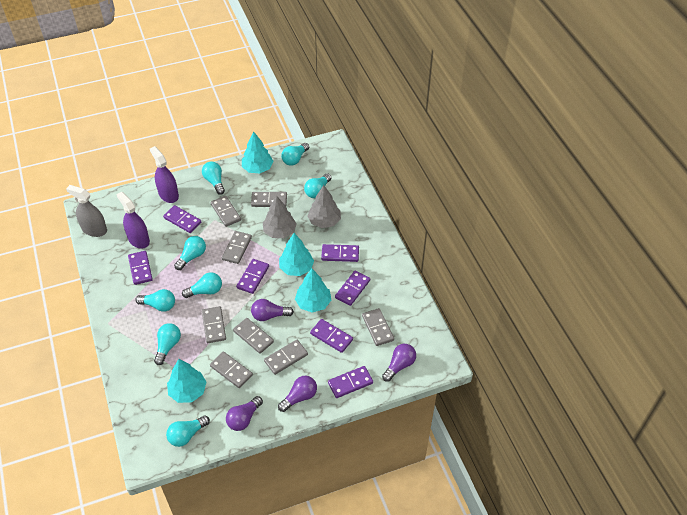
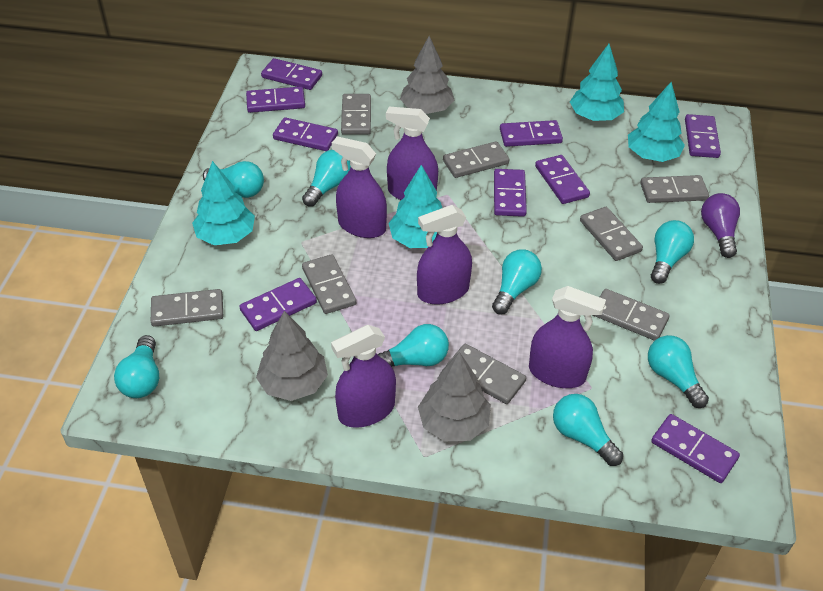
grey spray bottle: 1 -> 0
grey tree: 2 -> 3
purple domino: 7 -> 9
purple light bulb: 4 -> 1
purple spray bottle: 2 -> 5

